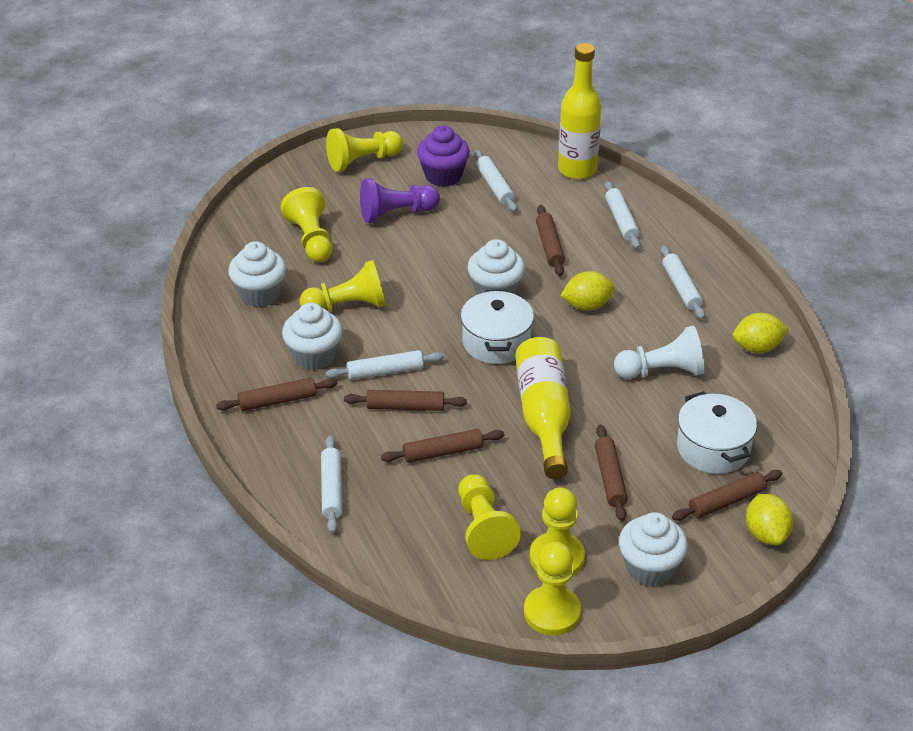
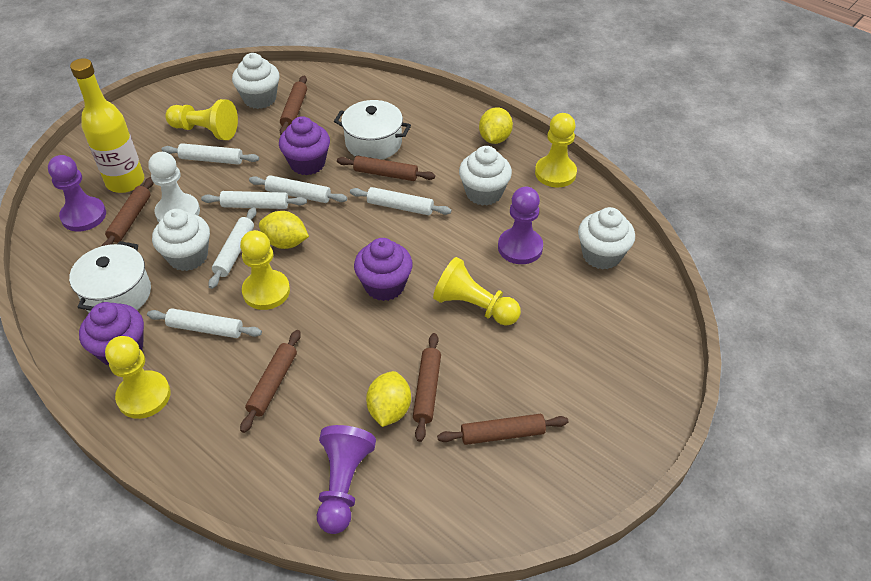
purple cupcake: 1 -> 3
purple pawn: 1 -> 3
white rolling pin: 5 -> 6
yellow bottle: 2 -> 1
yellow pawn: 6 -> 5

